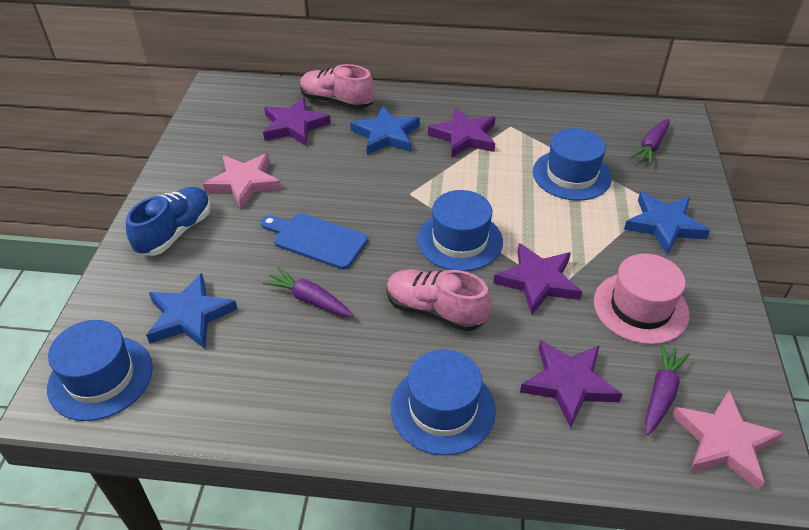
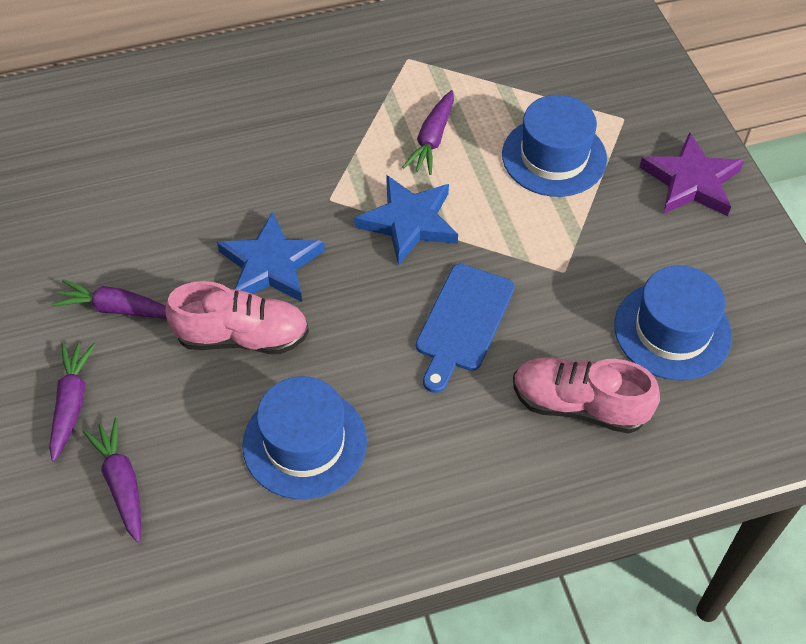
blue hat: 4 -> 3
blue shoe: 1 -> 0
blue star: 3 -> 2
pink hat: 1 -> 0
pink star: 2 -> 0
purple carrot: 3 -> 4
purple star: 4 -> 1

